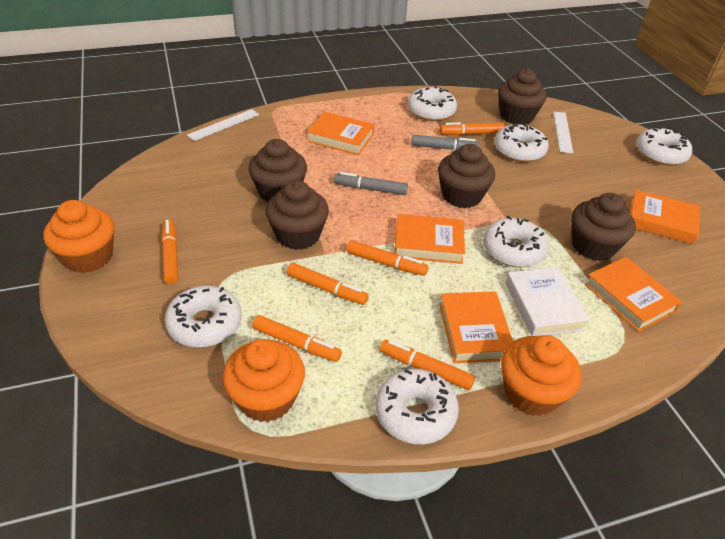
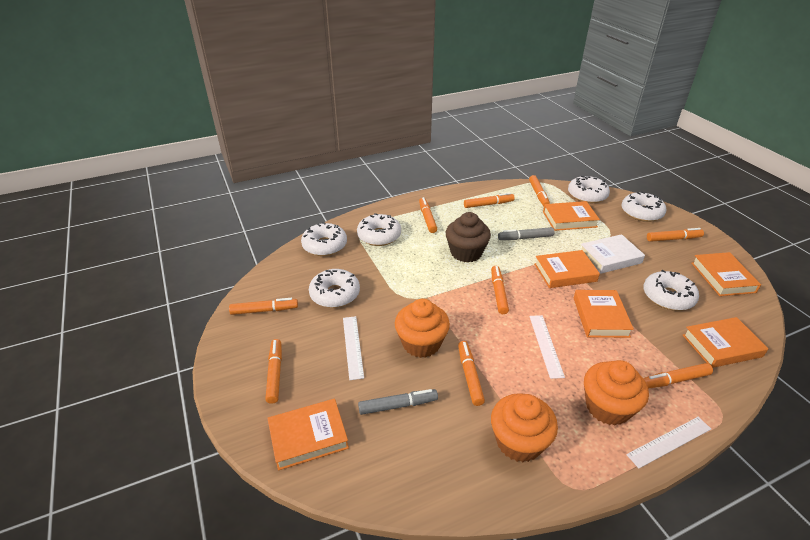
brown cupcake: 5 -> 1
orange book: 5 -> 6
orange marker: 6 -> 9
white ruler: 2 -> 3

